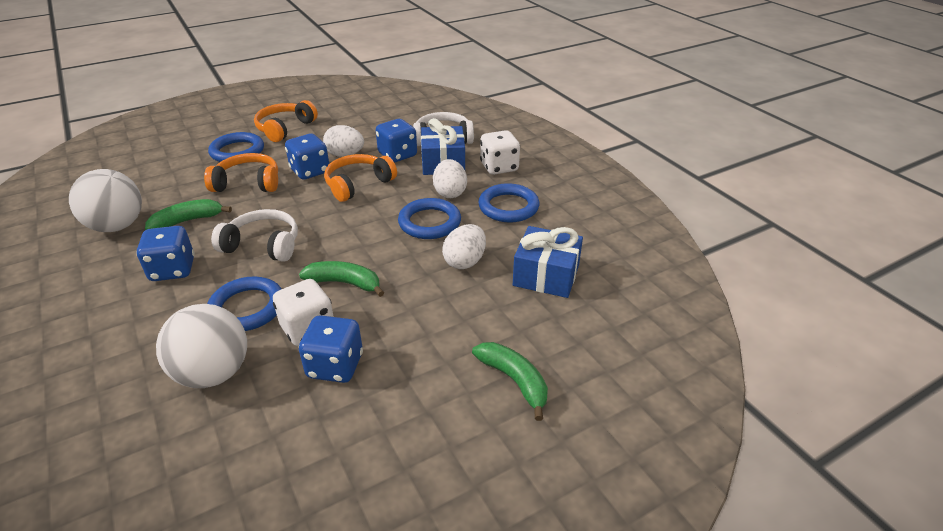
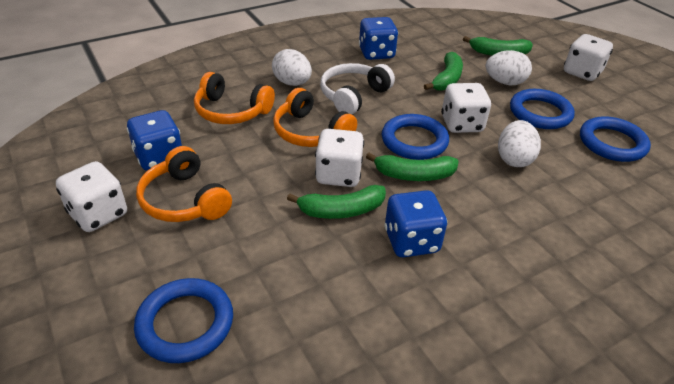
blue dice: 4 -> 3
blue gift: 2 -> 0
green banana: 3 -> 4
white ball: 2 -> 0
white dice: 2 -> 4
white headphones: 2 -> 1

